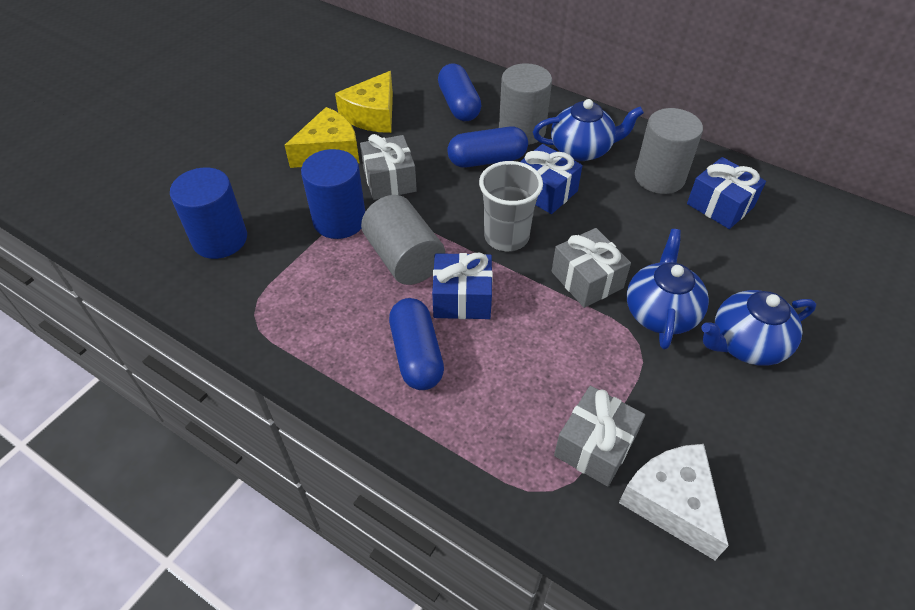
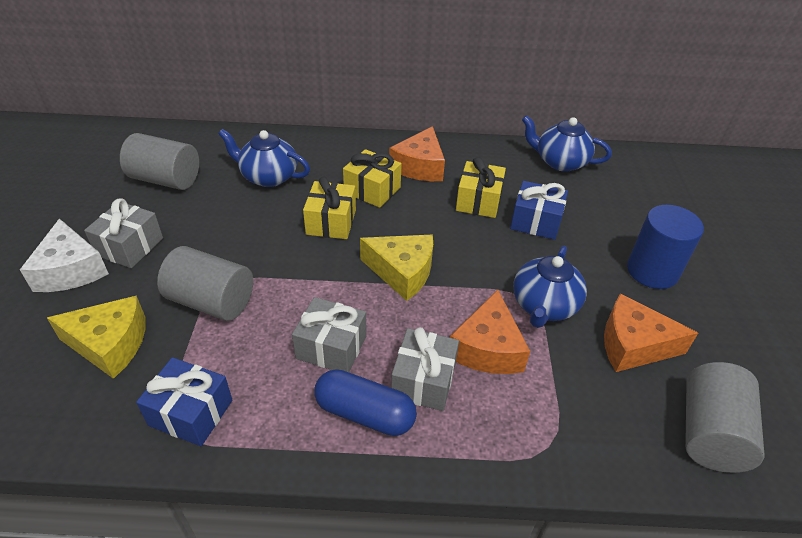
blue capsule: 3 -> 1
blue cylinder: 2 -> 1
blue gift: 3 -> 2
grey cup: 1 -> 0
orange cheese: 0 -> 3
yellow gift: 0 -> 3

